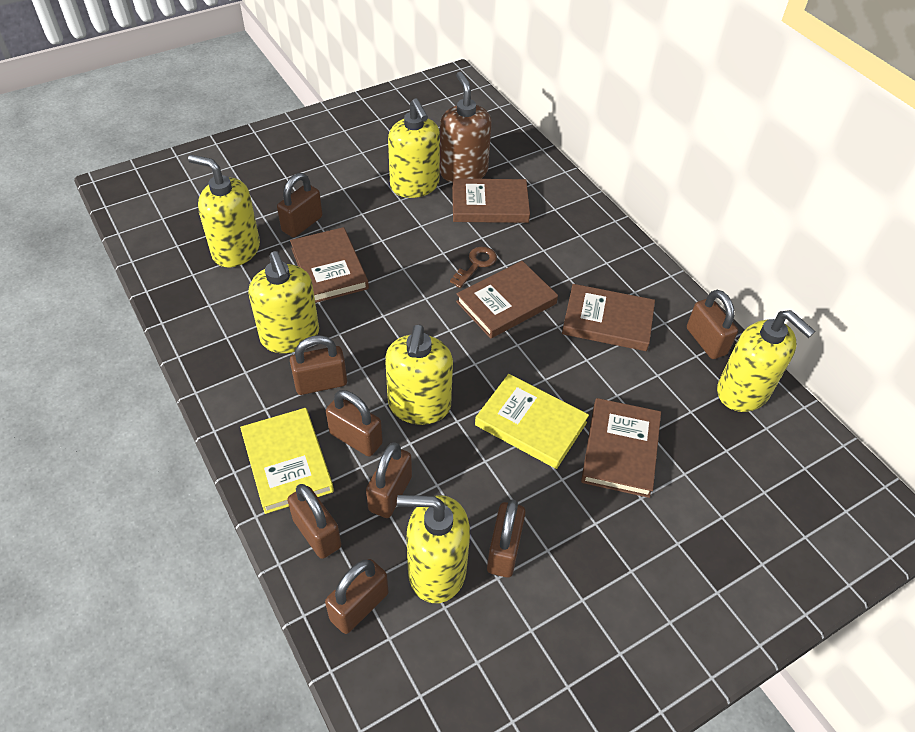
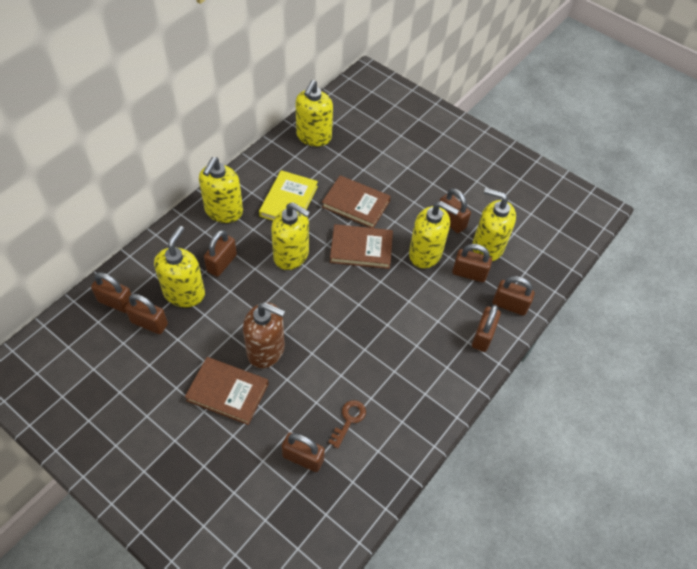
brown book: 5 -> 3
yellow book: 2 -> 1

